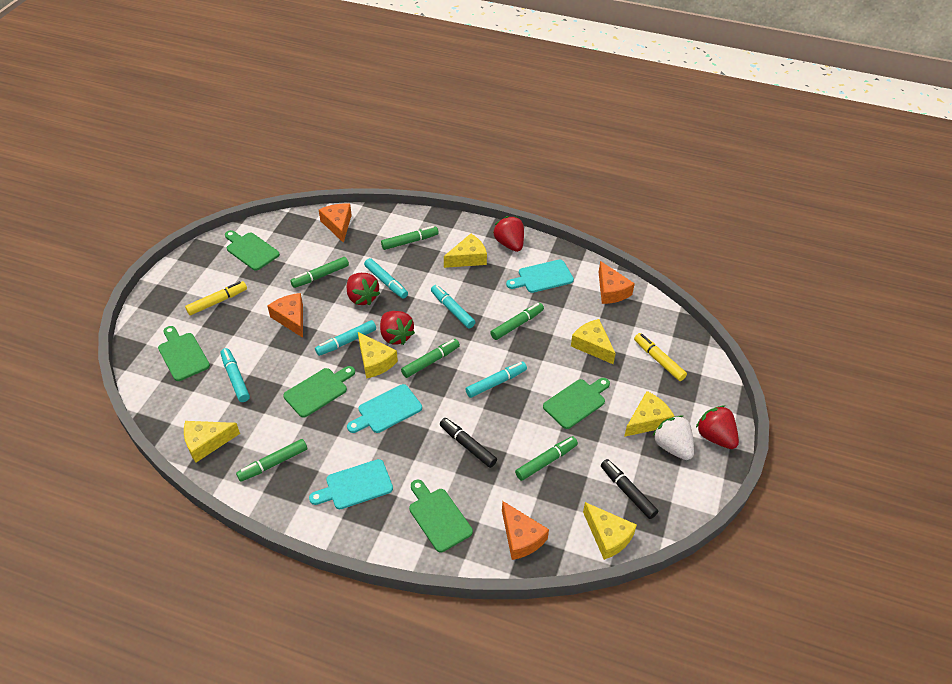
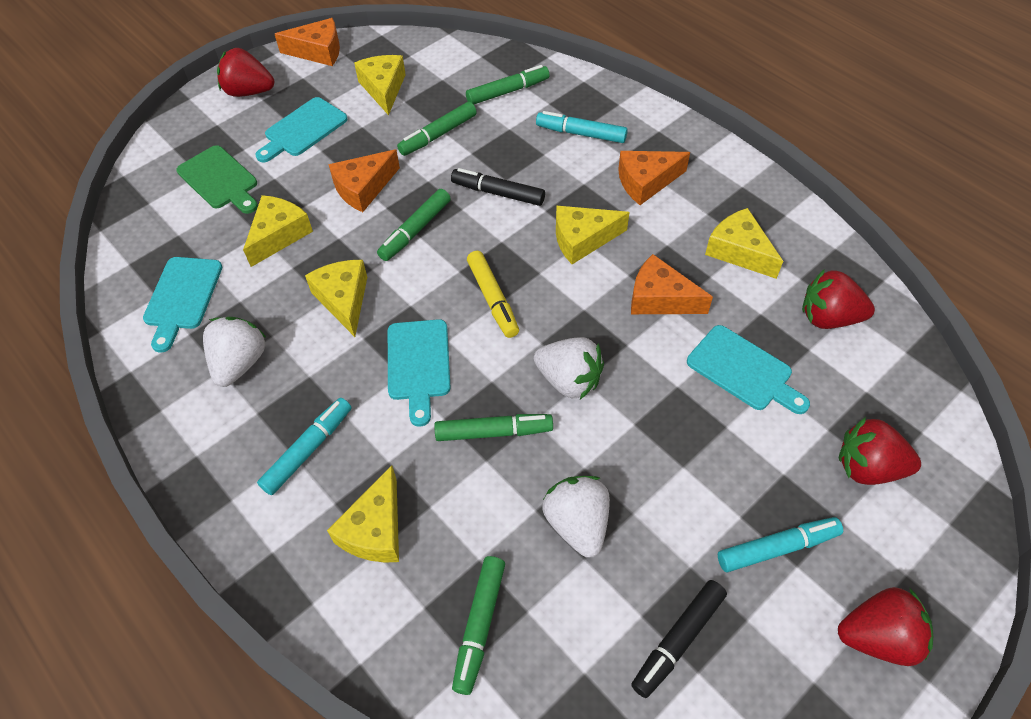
green cutting board: 5 -> 1
green marker: 6 -> 5
turquoise cutting board: 3 -> 4
turquoise marker: 5 -> 3
white strawberry: 1 -> 3
yellow marker: 2 -> 1

